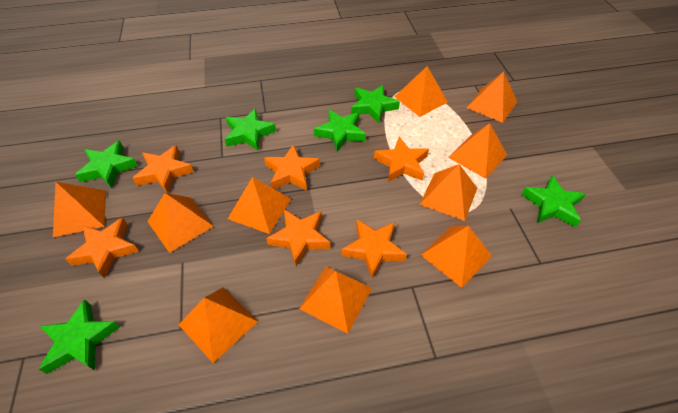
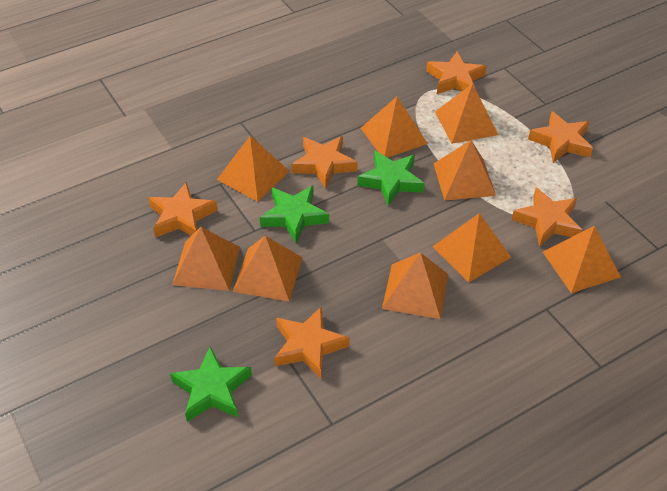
green star: 6 -> 3
orange pyramid: 10 -> 9

